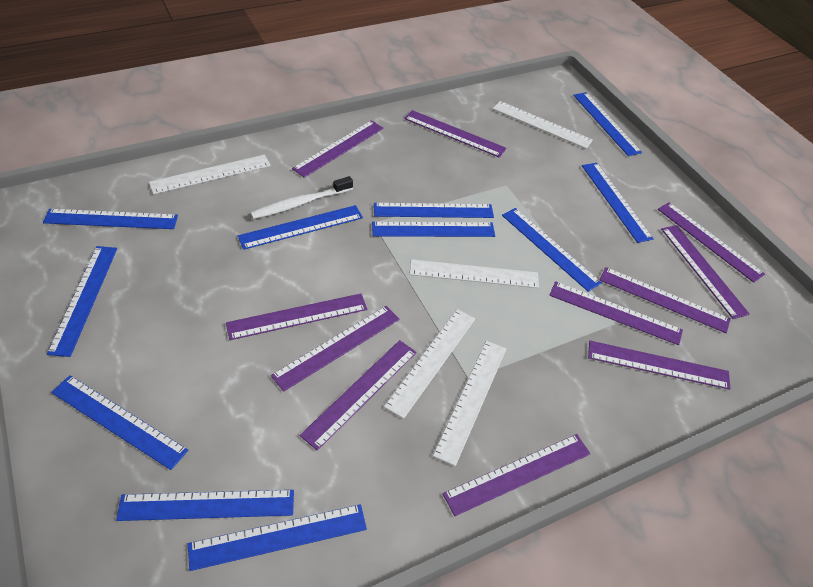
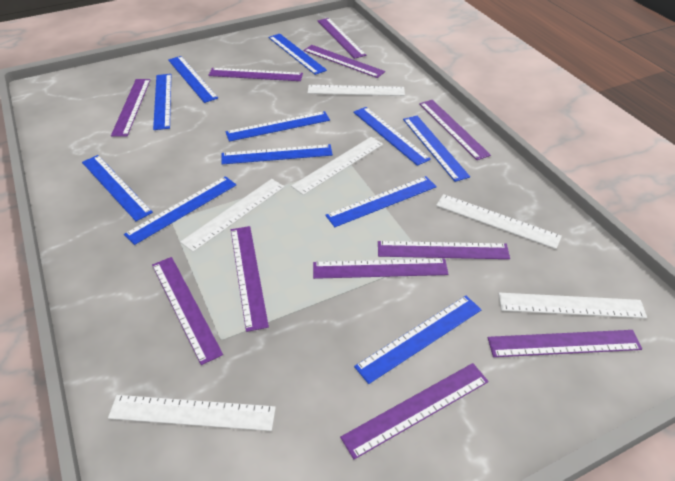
white ruler: 5 -> 6
white toothbrush: 1 -> 0

